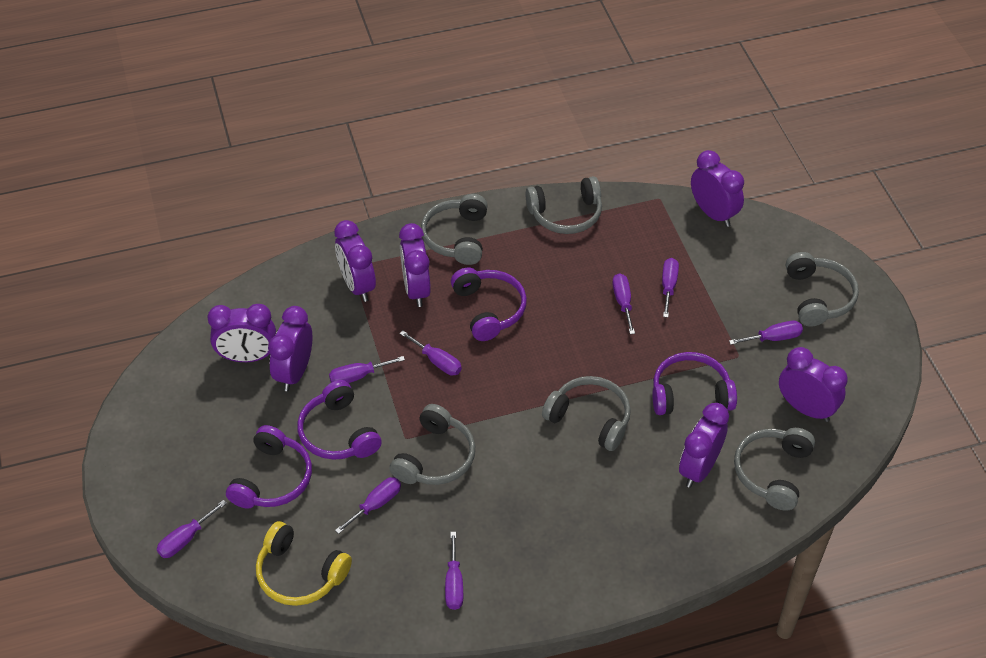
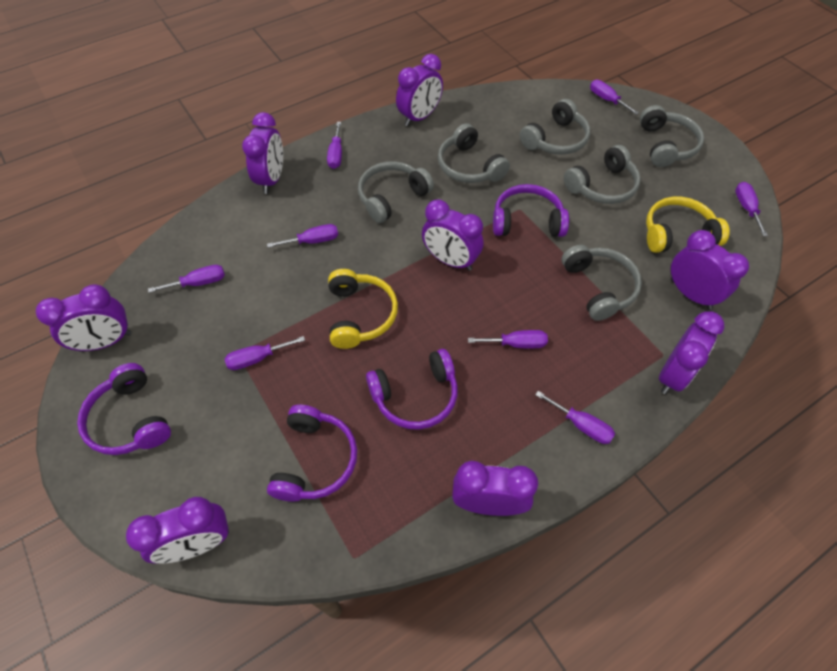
purple clock: 7 -> 8
yellow headphones: 1 -> 2

